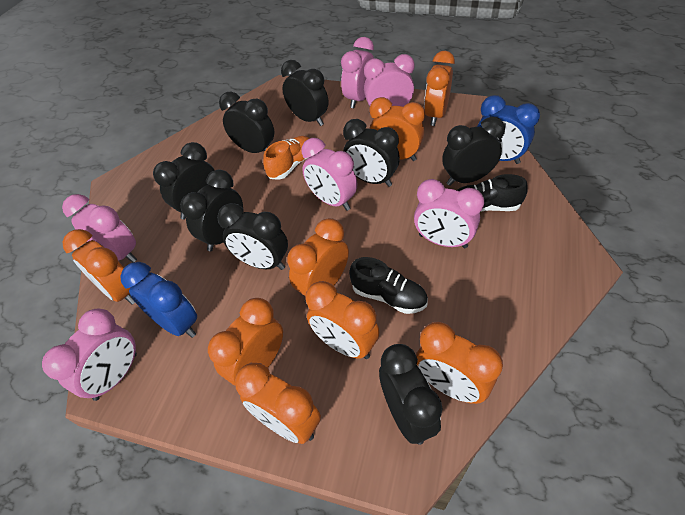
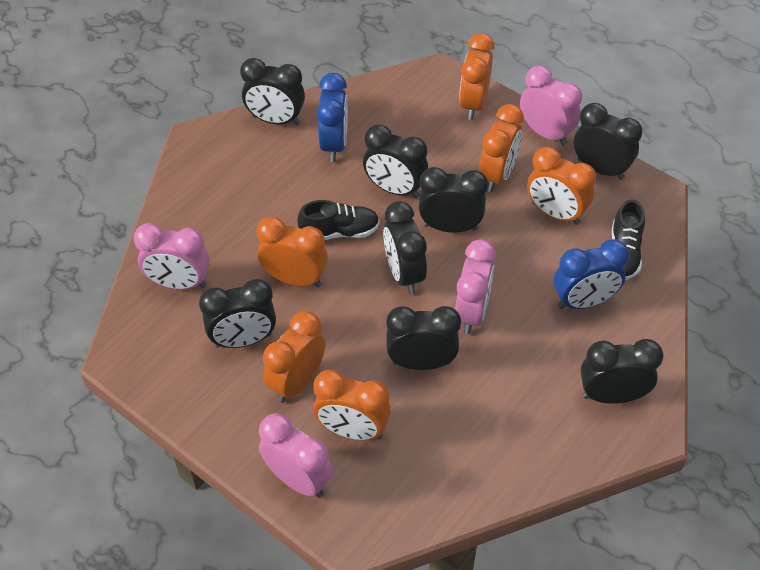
orange clock: 8 -> 6
orange shoe: 1 -> 0
pink clock: 6 -> 4

